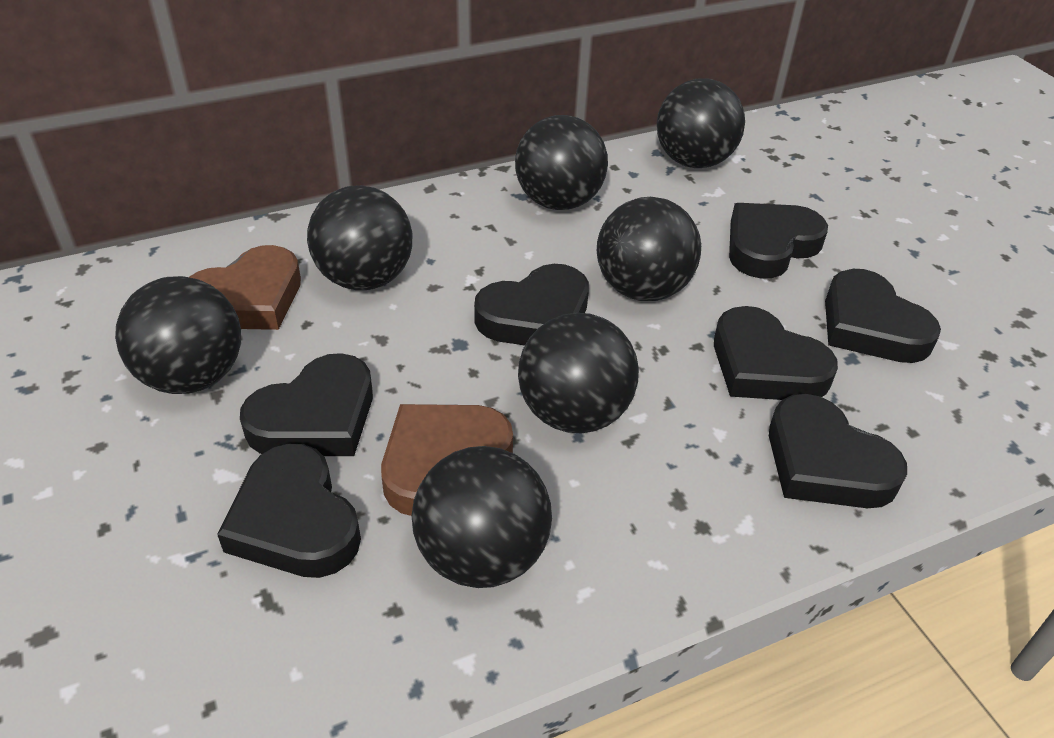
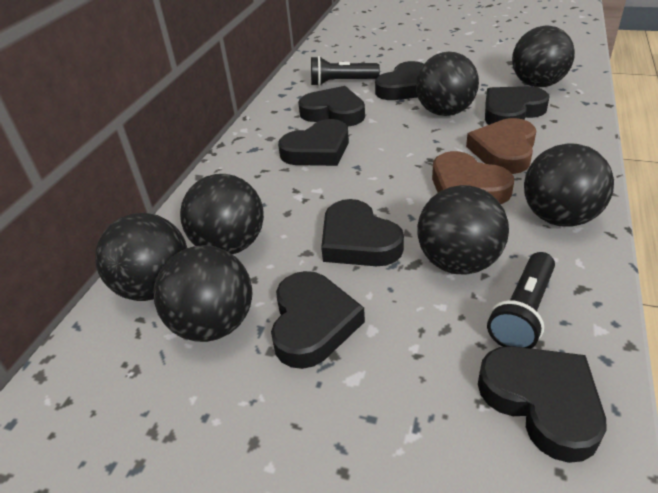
black flashlight: 0 -> 2

